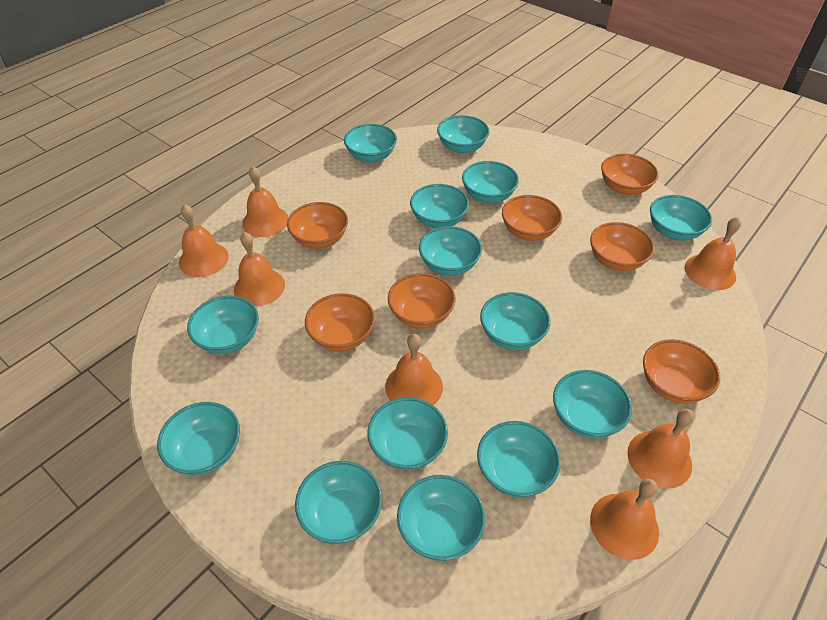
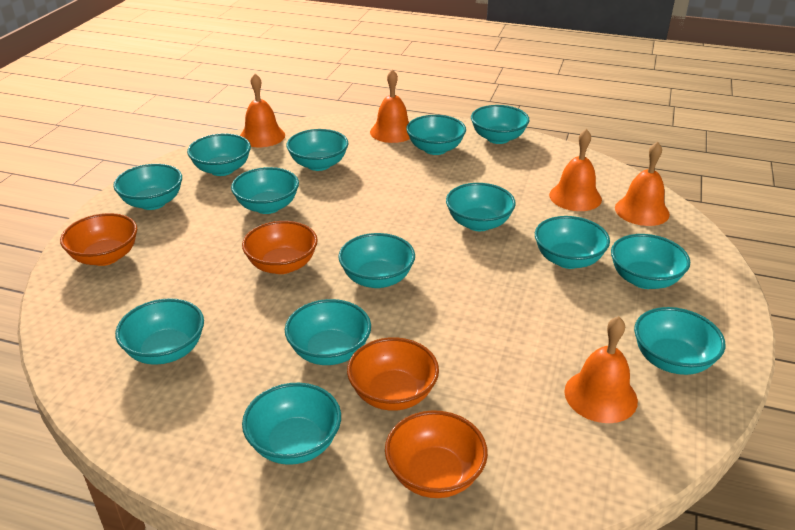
orange bell: 7 -> 5
orange bowl: 7 -> 4

